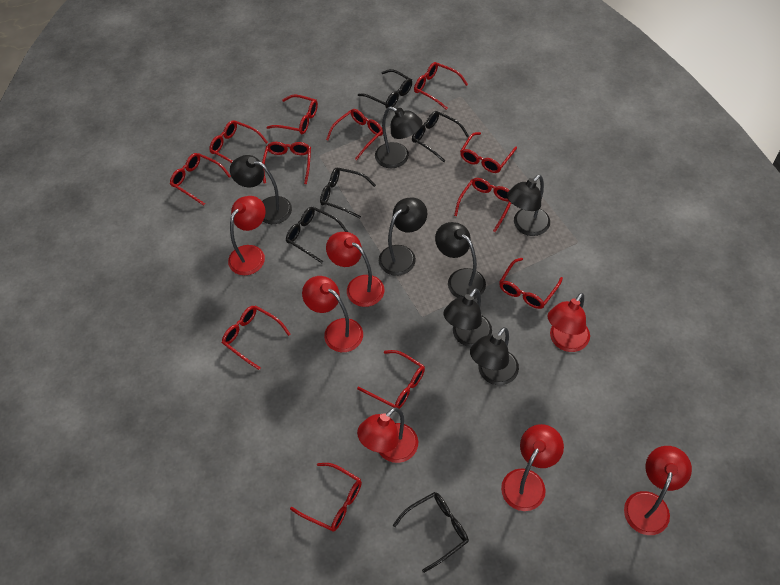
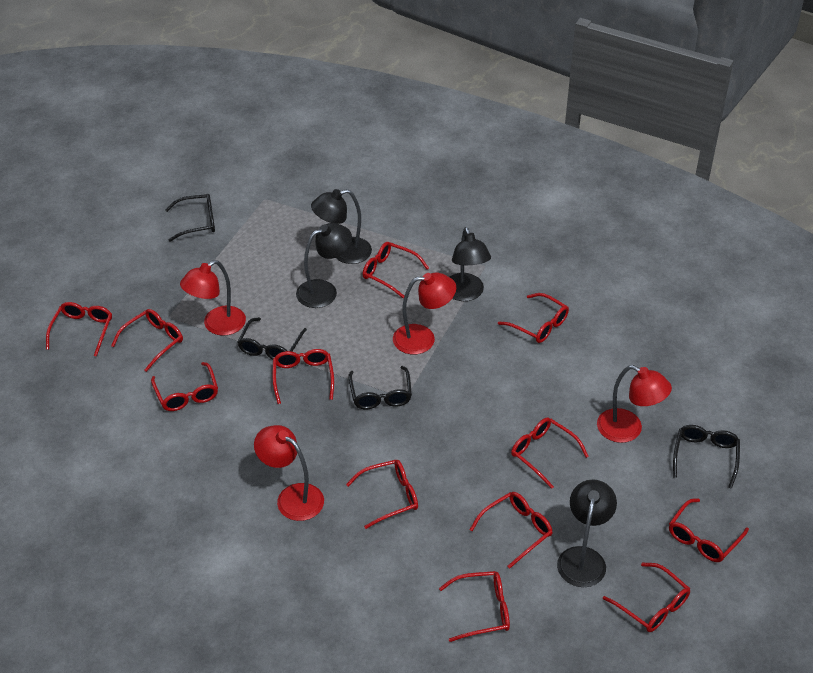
black glasses: 5 -> 4
black lamp: 7 -> 4
red lamp: 7 -> 4

